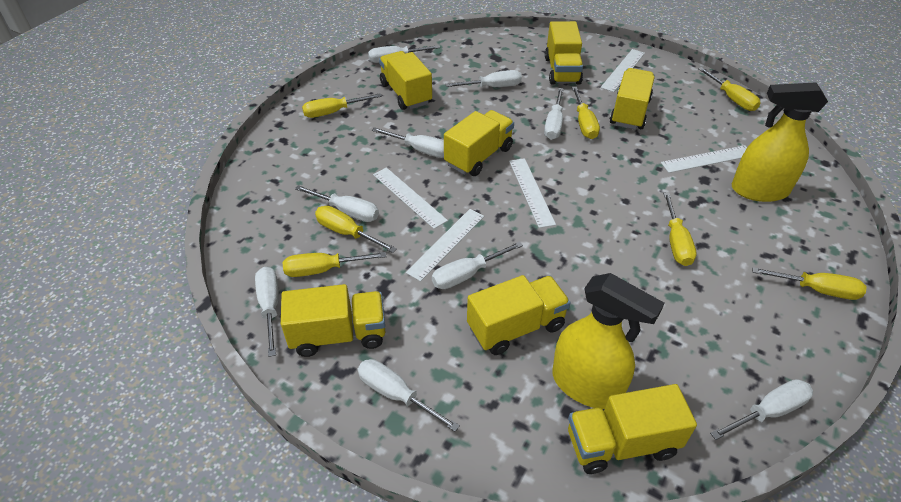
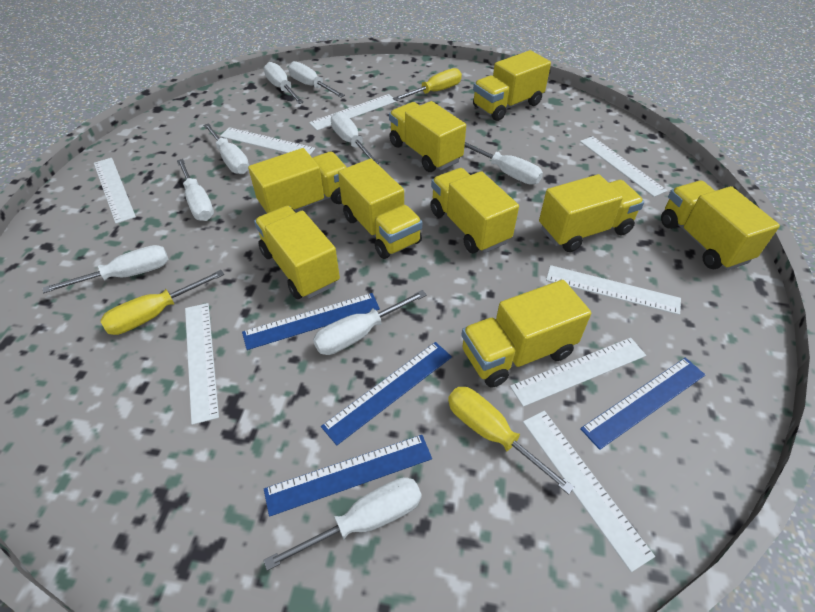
blue ruler: 0 -> 4
white ruler: 5 -> 8
yellow screwdriver: 7 -> 3
yellow spray bottle: 2 -> 0
yellow truck: 7 -> 9

